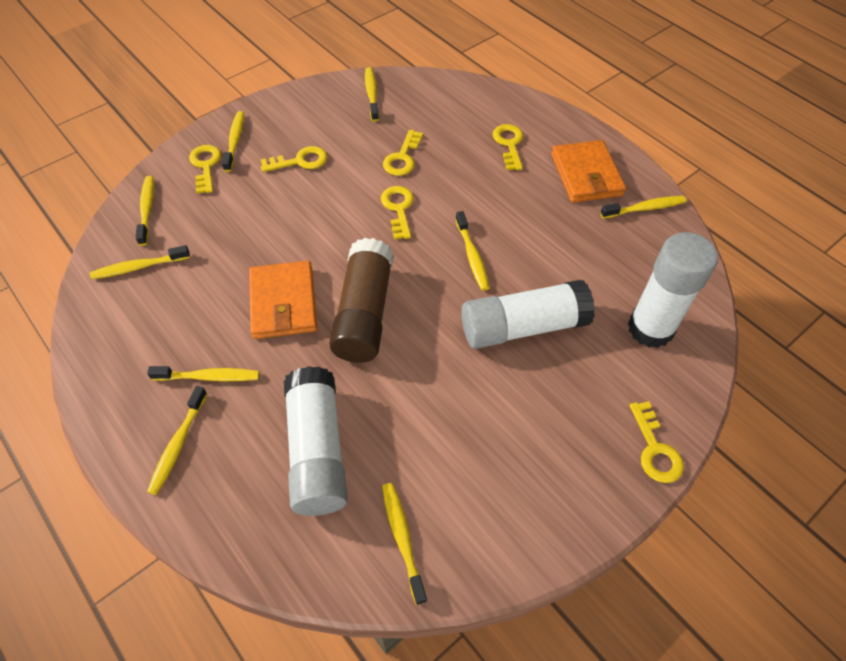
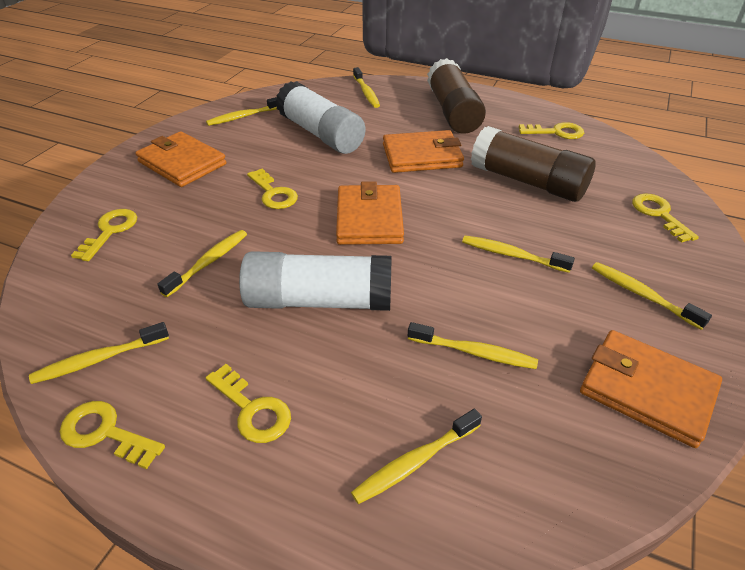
brown glue stick: 1 -> 2
orange wallet: 2 -> 4
white glue stick: 3 -> 2
yellow toothbrush: 9 -> 8

